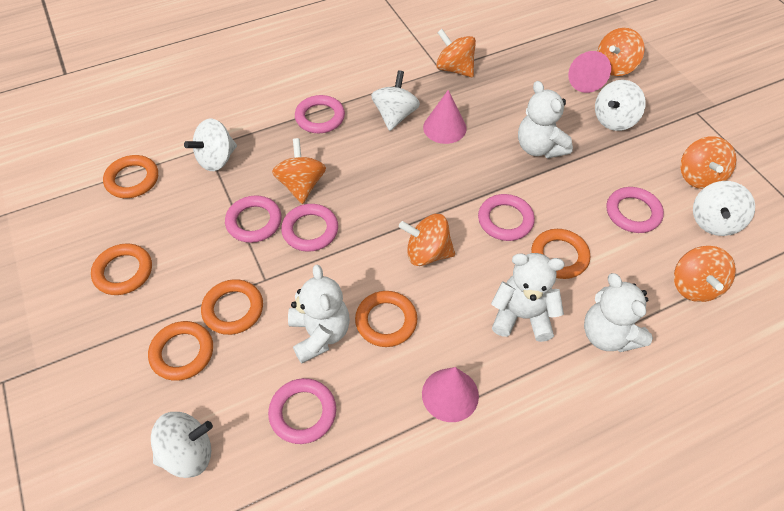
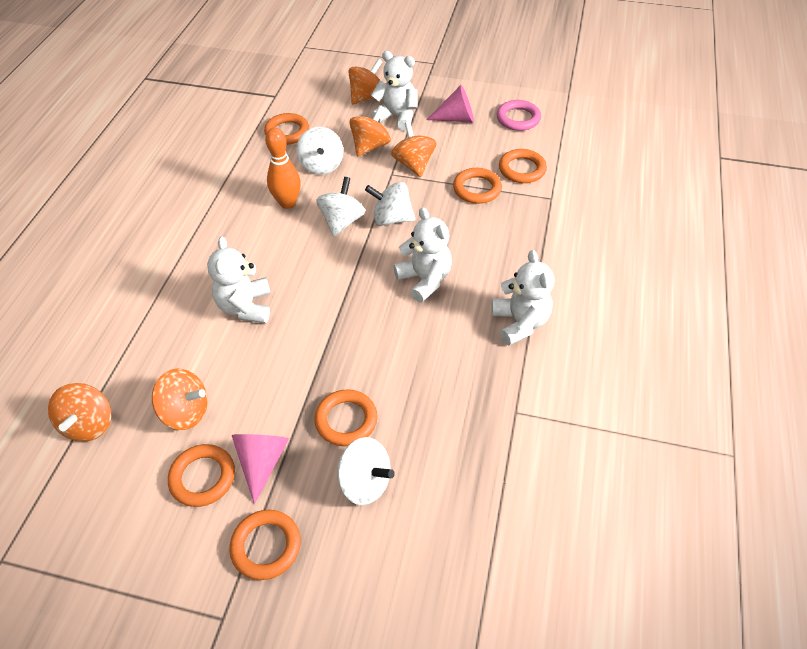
orange bowling pin: 0 -> 1
orange spinning top: 6 -> 5
pink cone: 3 -> 2
pink ring: 6 -> 1
white spinning top: 5 -> 4

